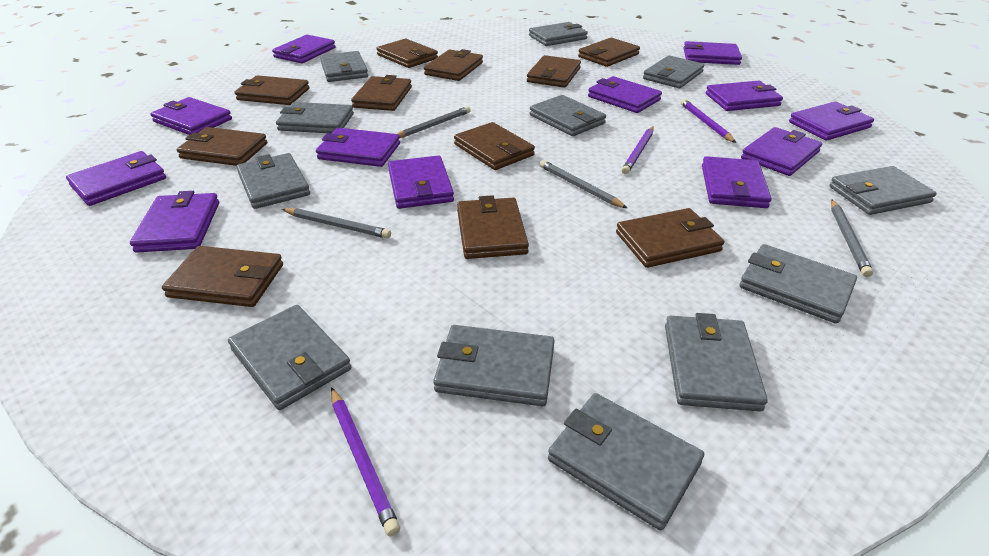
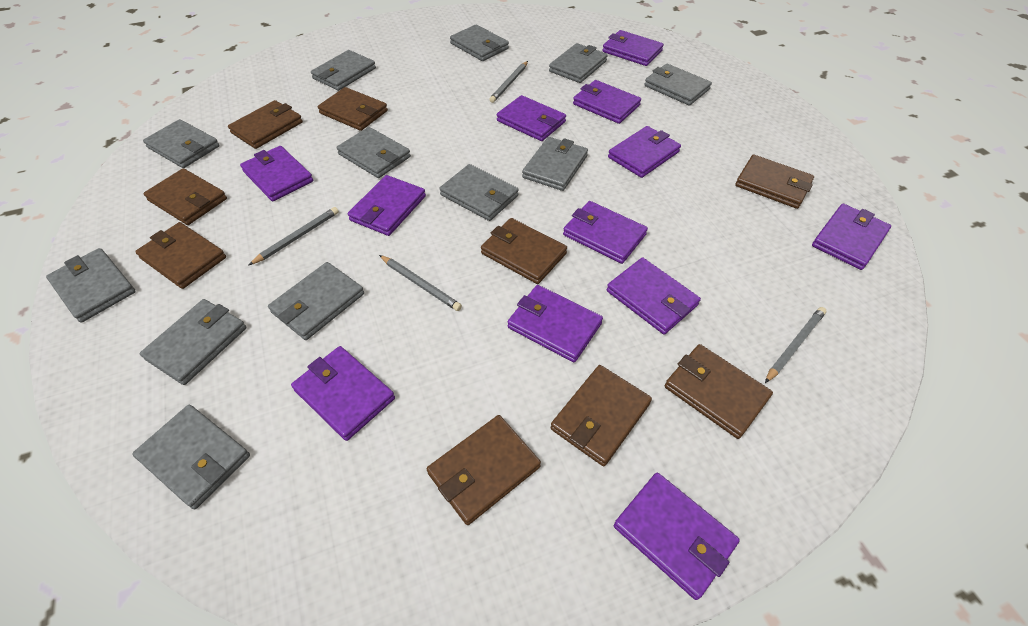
brown wallet: 11 -> 9
purple pencil: 3 -> 0

